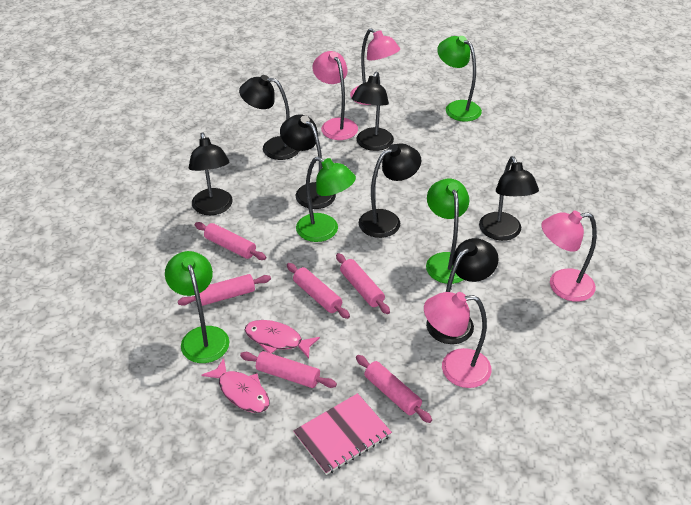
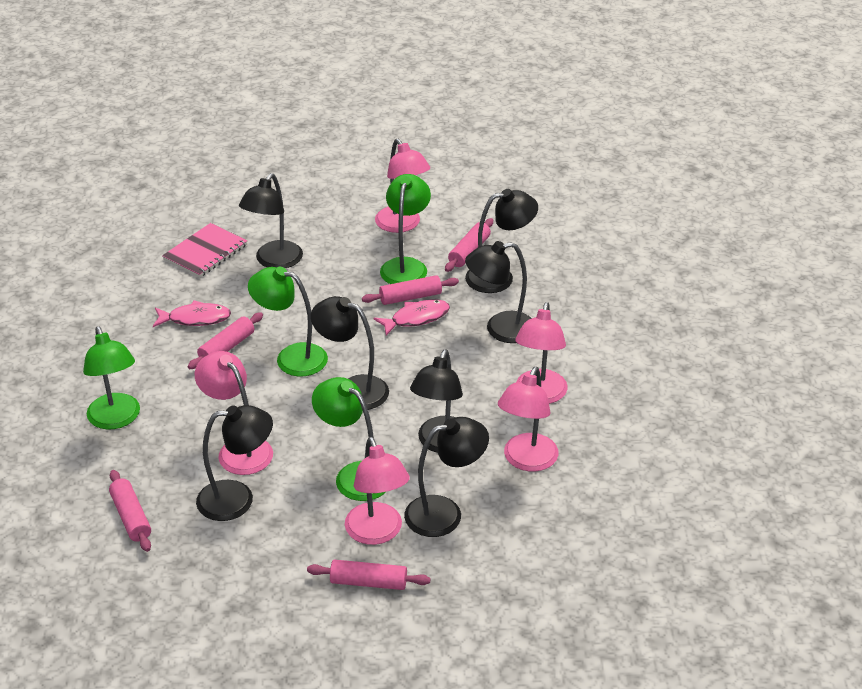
pink lamp: 4 -> 5
pink rolling pin: 6 -> 5

